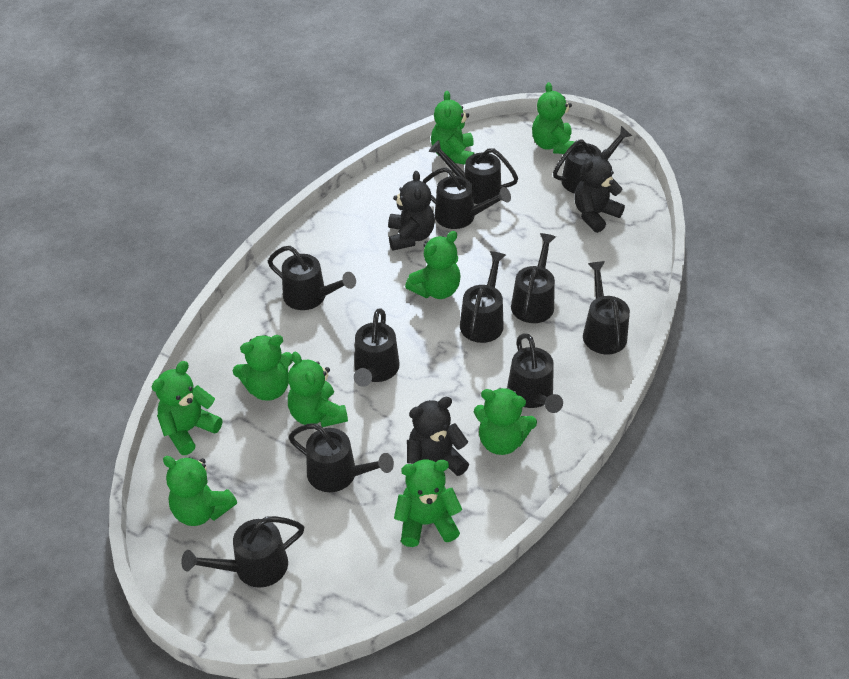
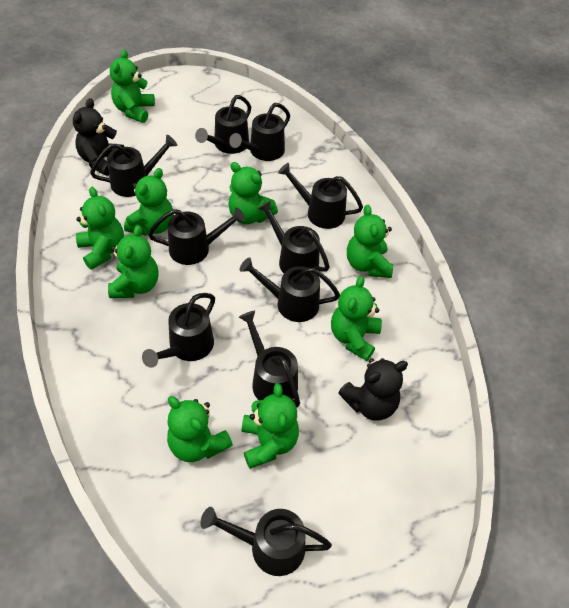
black teddy bear: 3 -> 2
black watering can: 11 -> 10

